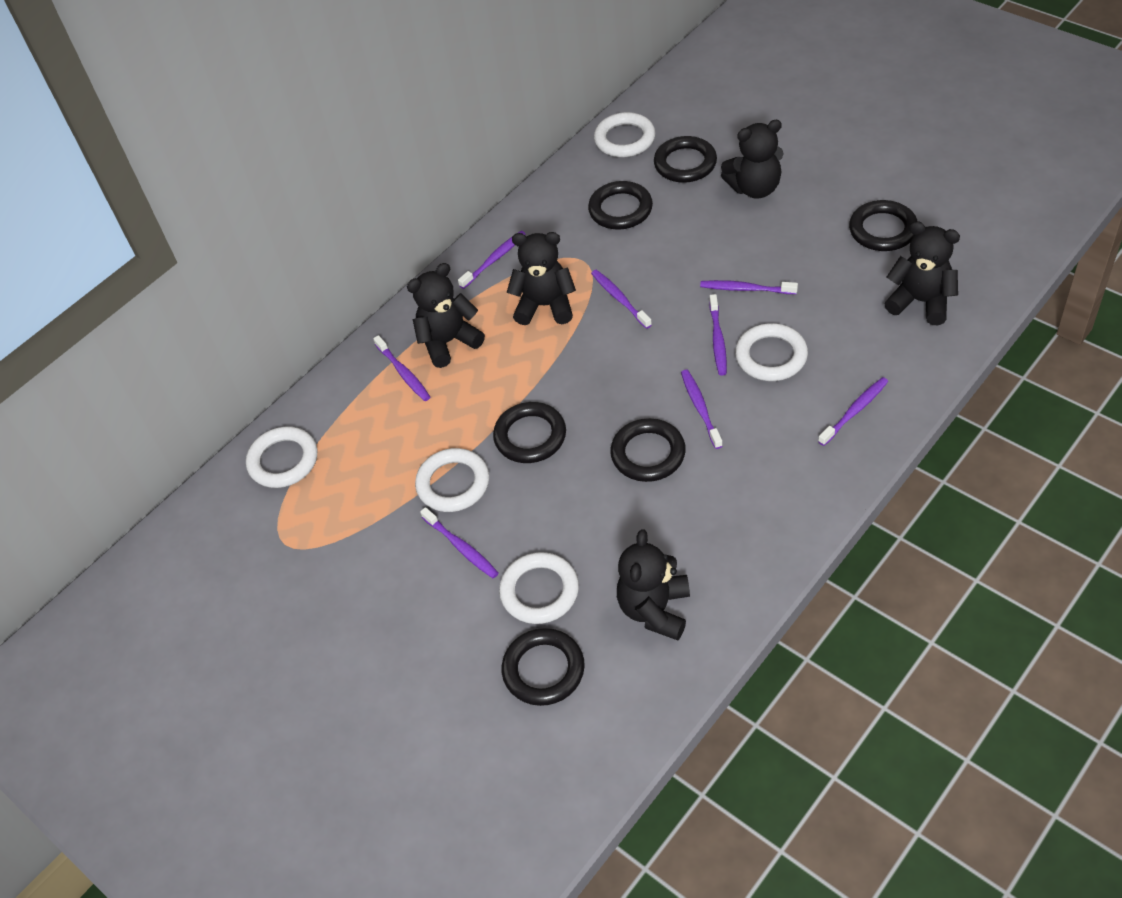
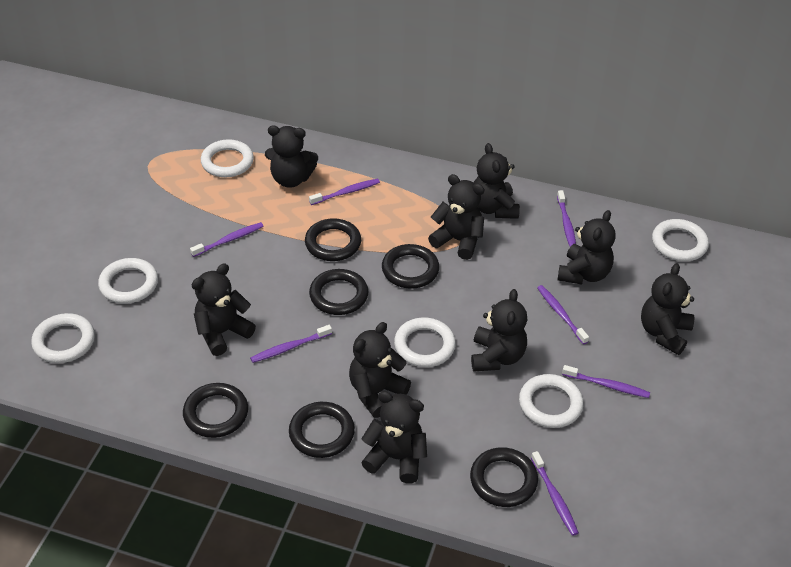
black teddy bear: 5 -> 9
purple toothbrush: 8 -> 7
white ring: 5 -> 6

